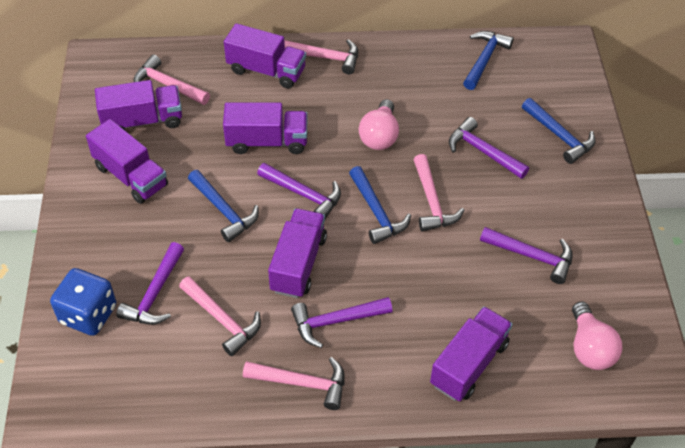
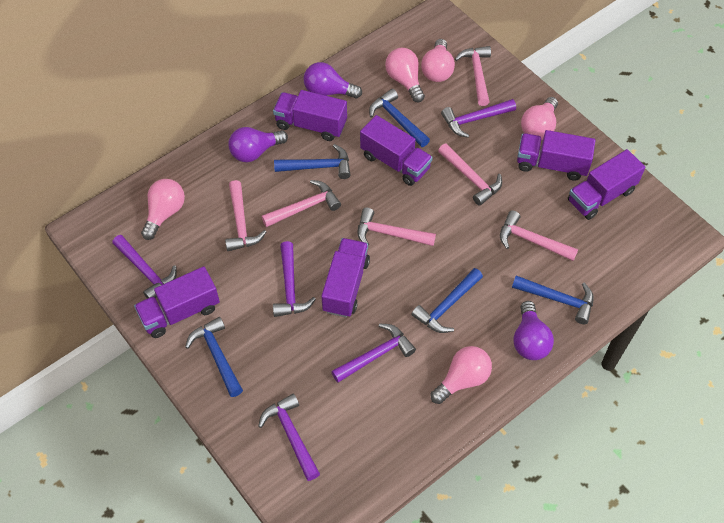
blue dice: 1 -> 0
blue hammer: 4 -> 5
pink hammer: 5 -> 6
pink light bulb: 2 -> 5
purple light bulb: 0 -> 3

